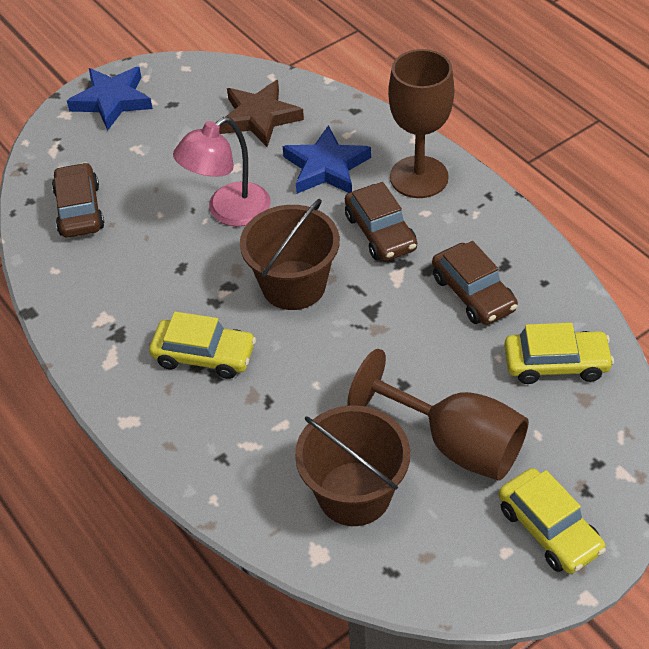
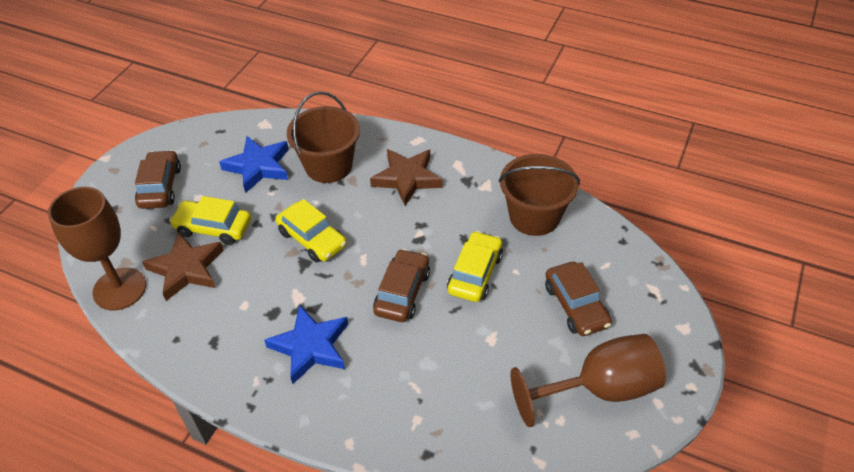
brown star: 1 -> 2
pink lamp: 1 -> 0

